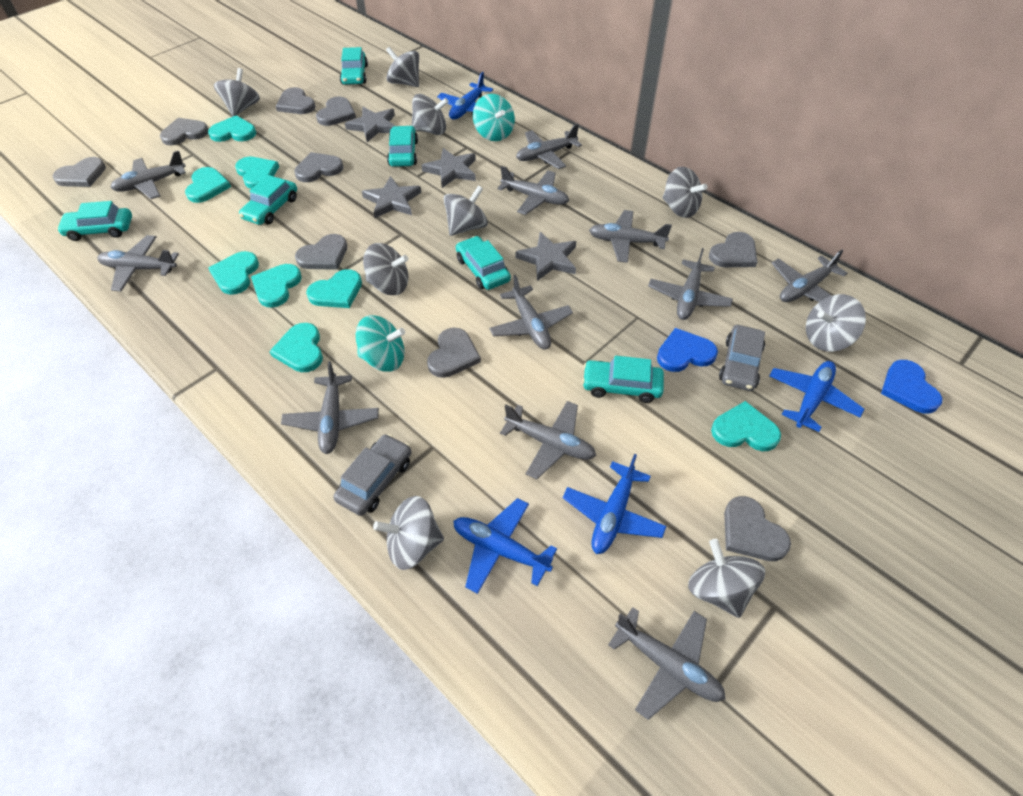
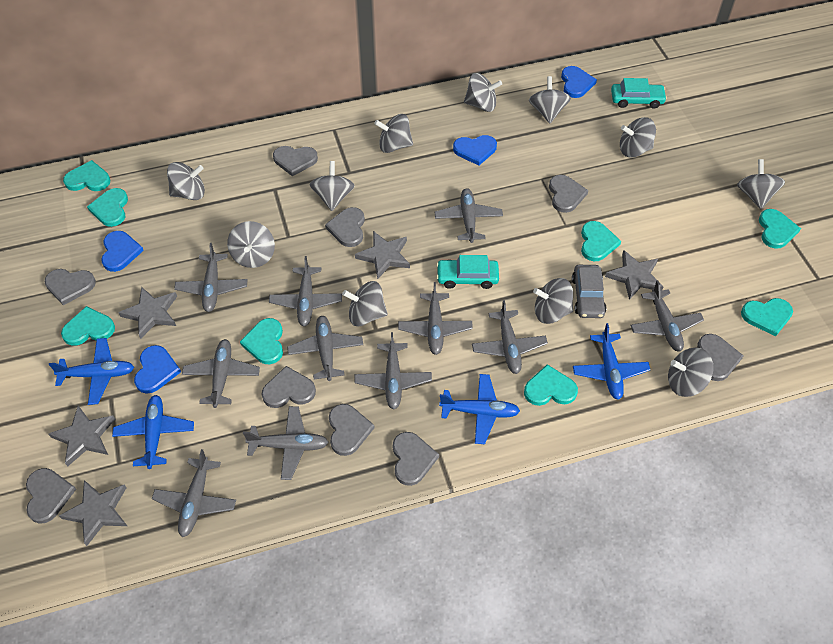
blue heart: 2 -> 4
grey car: 2 -> 1
grey spinning top: 9 -> 11
grey star: 4 -> 5
turquoise car: 6 -> 2
turquoise spinning top: 2 -> 0

